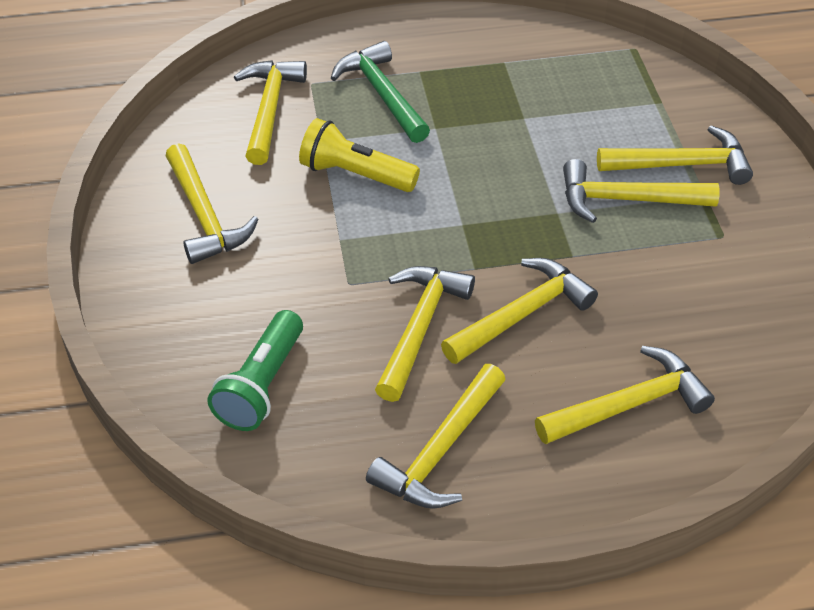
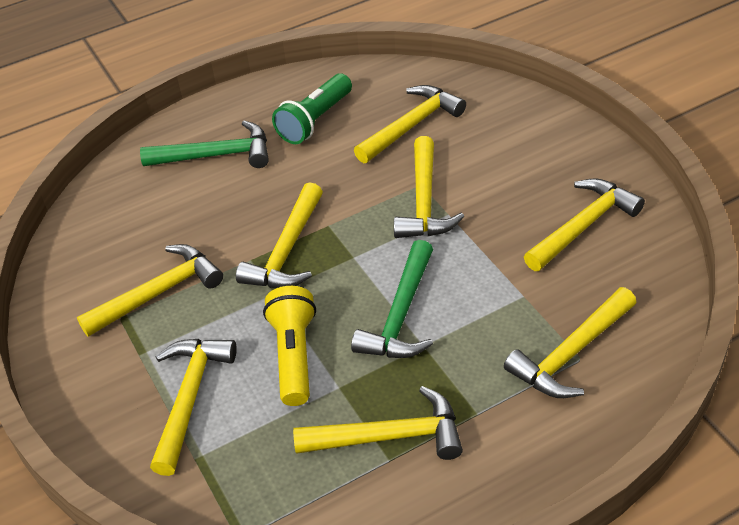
green hammer: 1 -> 2

